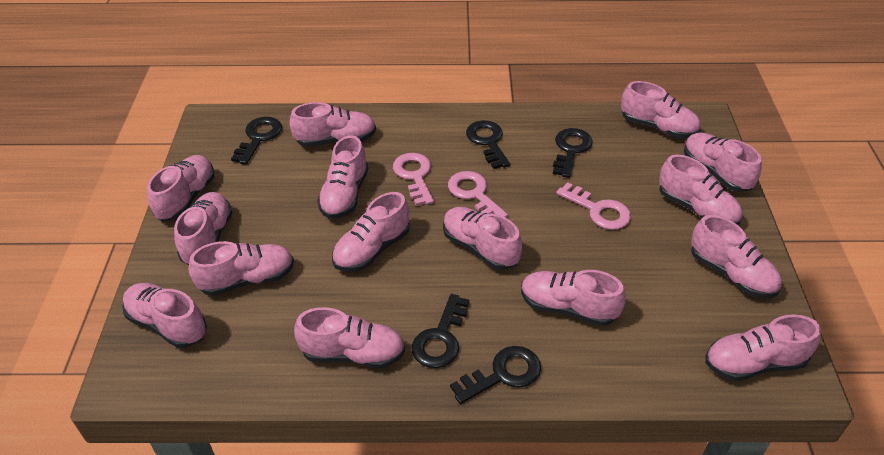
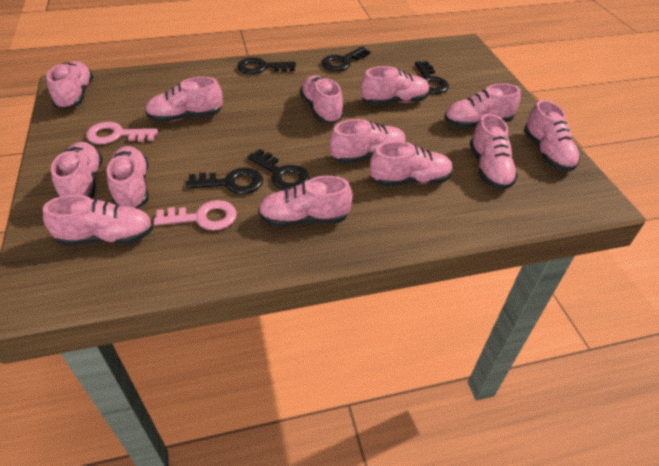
pink key: 3 -> 2
pink shoe: 15 -> 13

